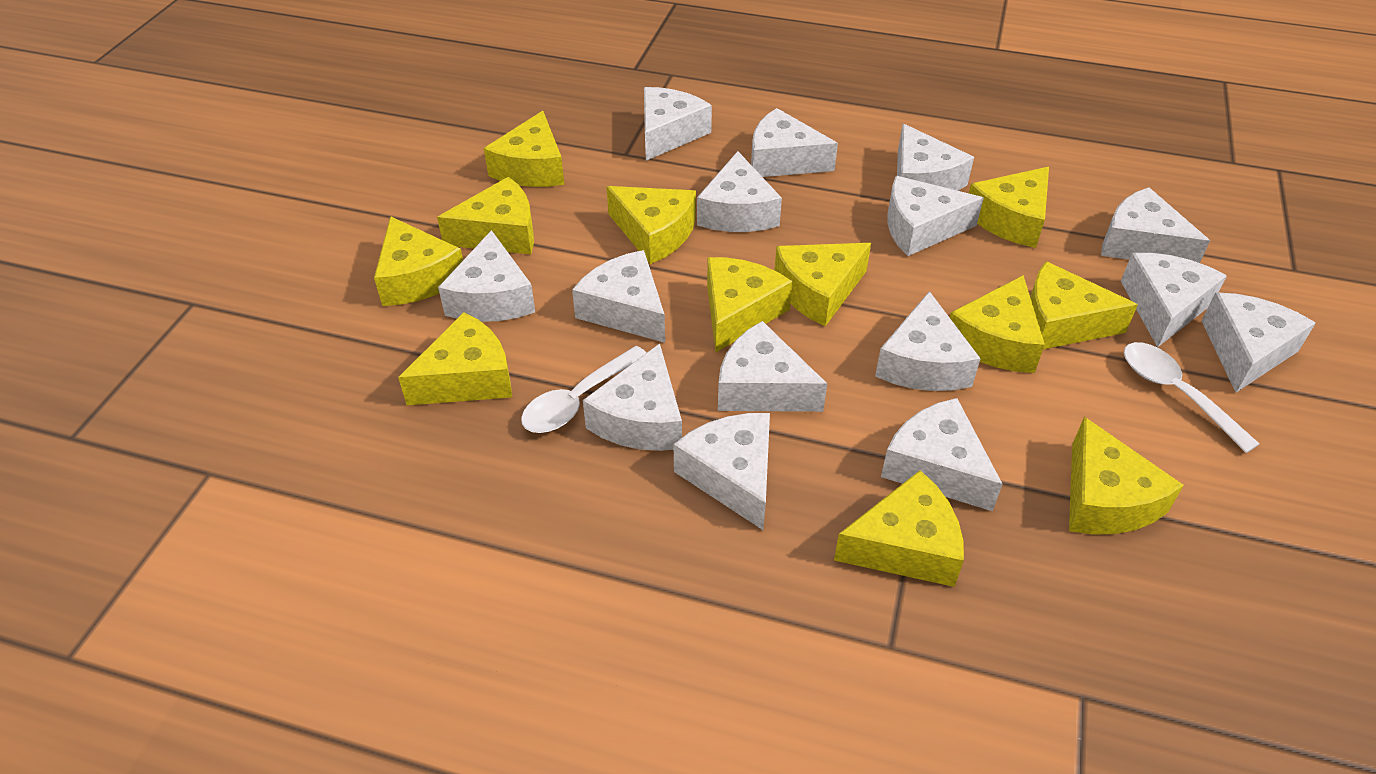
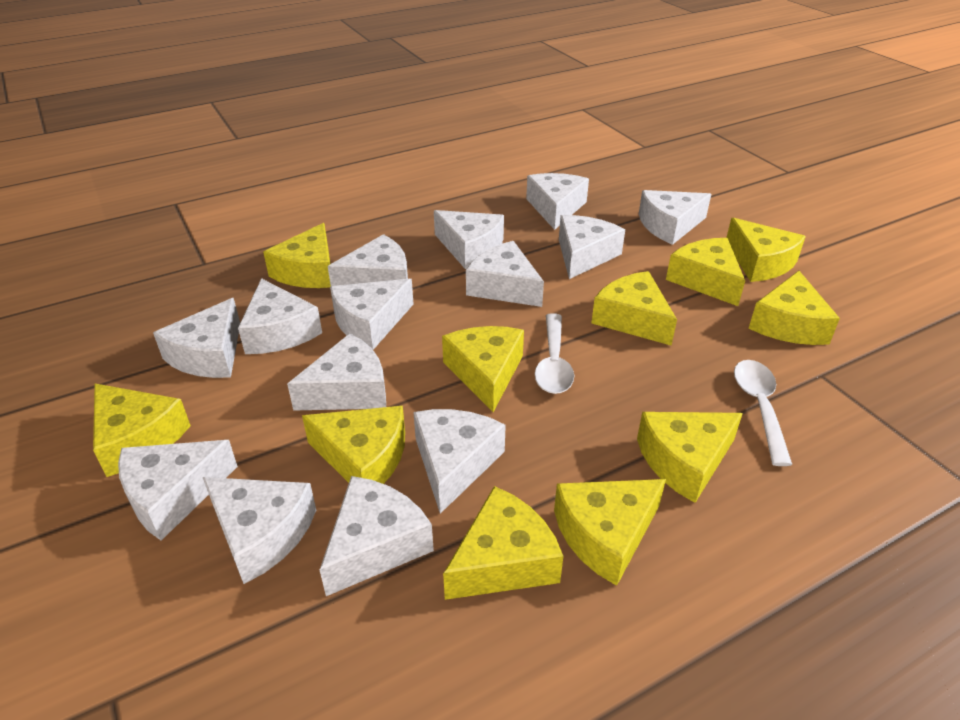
white cheese: 15 -> 14
yellow cheese: 12 -> 11

